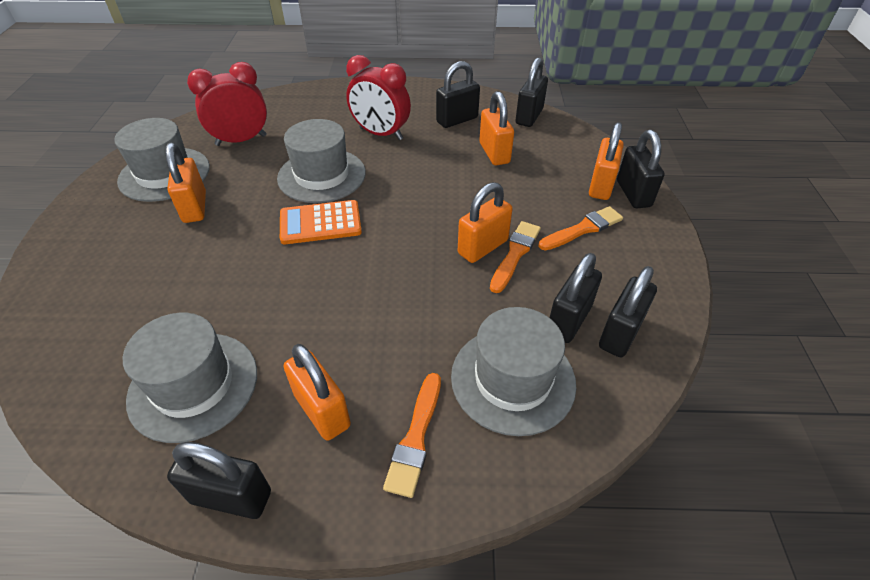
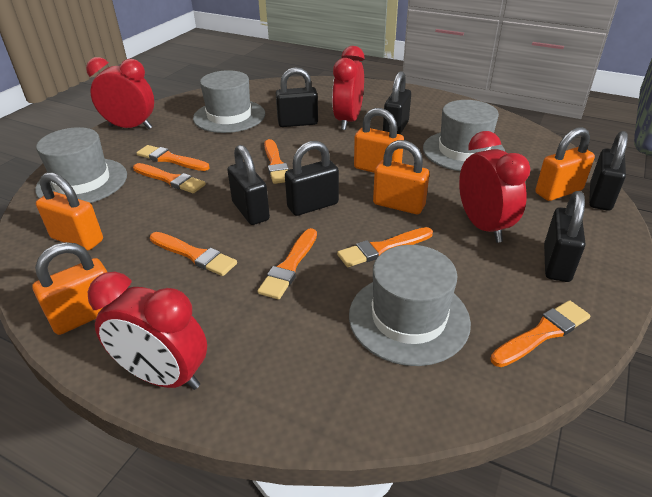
orange brush: 3 -> 7
orange calculator: 1 -> 0
red clock: 2 -> 4

